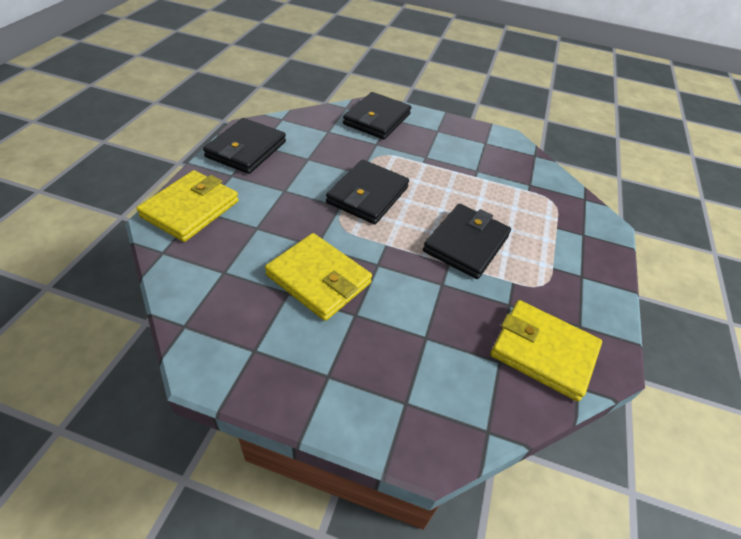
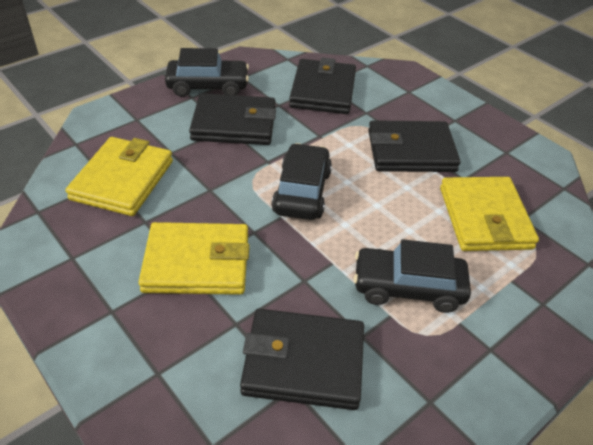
black car: 0 -> 3

